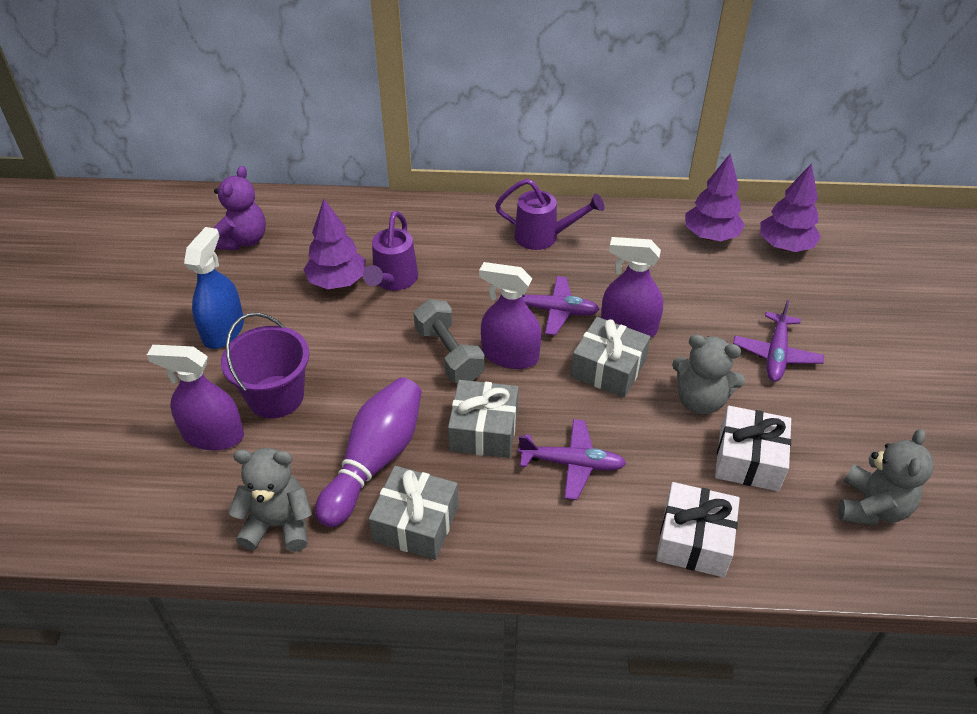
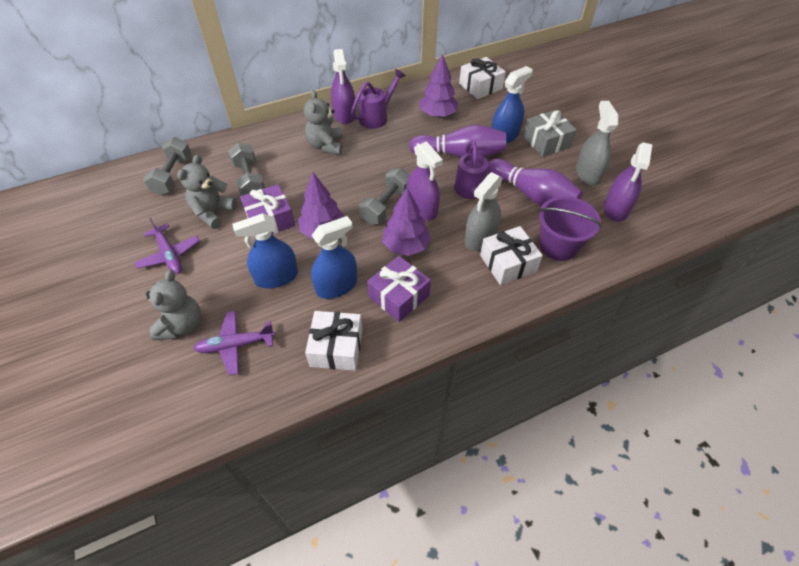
blue spray bottle: 1 -> 3
grey dumbbell: 1 -> 3
grey gift: 3 -> 1
grey spray bottle: 0 -> 2
purple bowling pin: 1 -> 2
purple gift: 0 -> 2
purple plane: 3 -> 2
purple teddy bear: 1 -> 0
white gift: 2 -> 3

